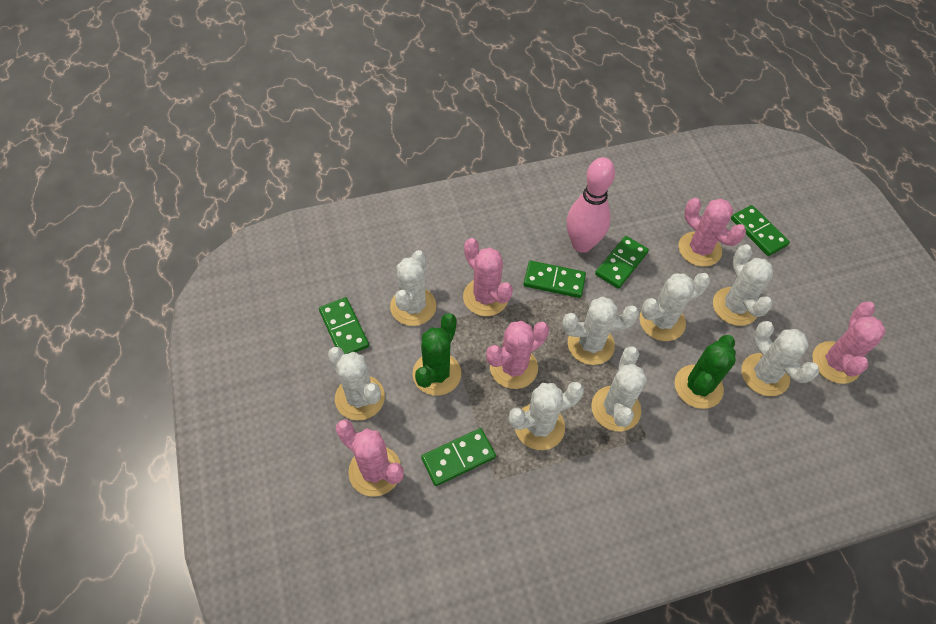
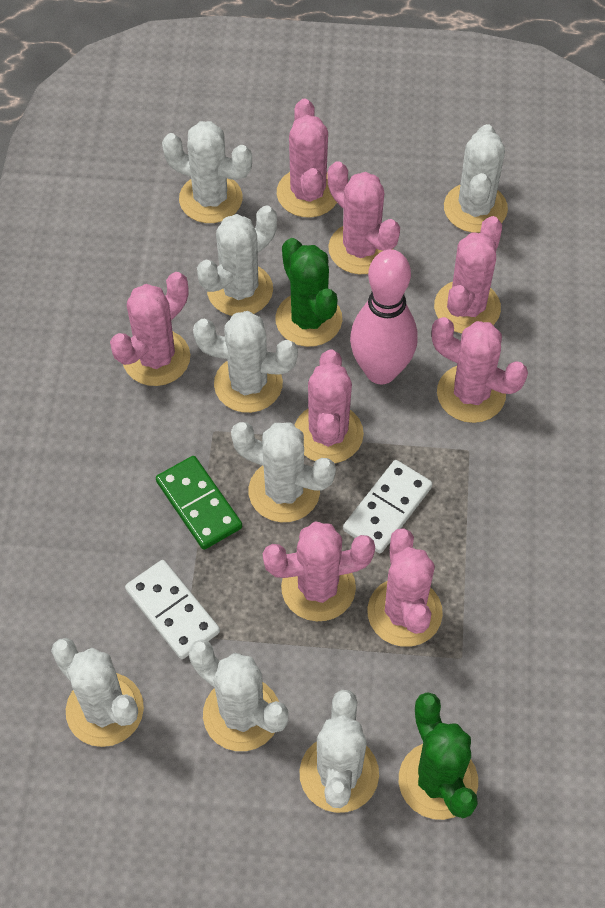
green domino: 5 -> 1
pink cactus: 5 -> 8
white domino: 0 -> 2

